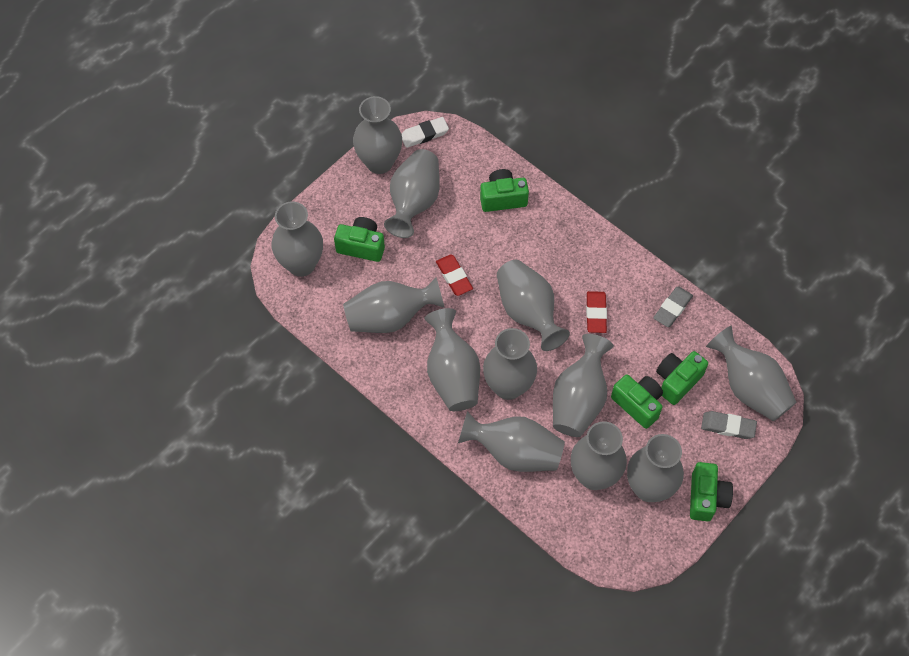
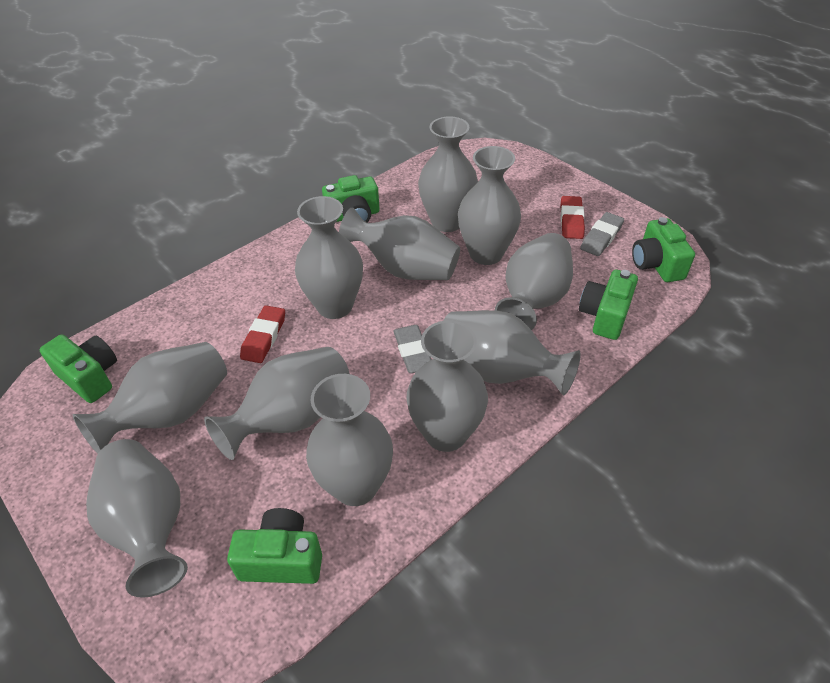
grey vase: 12 -> 11
white eraser: 1 -> 0

